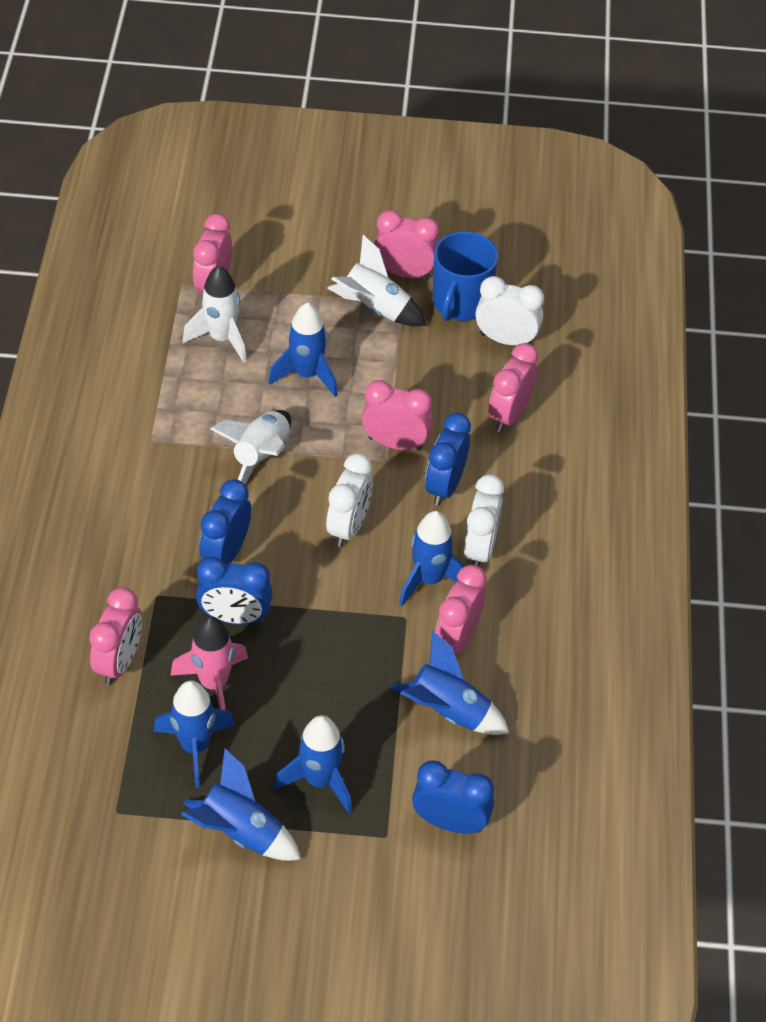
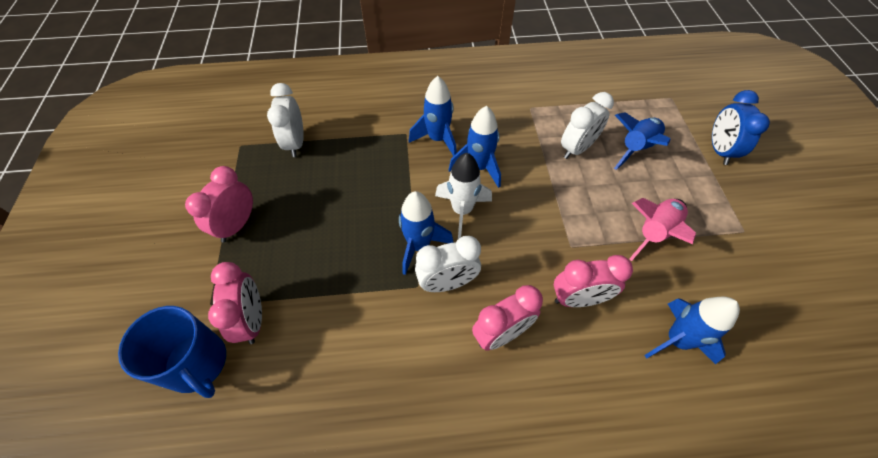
blue clock: 4 -> 1
blue rocket: 6 -> 5
pink clock: 6 -> 4
white rocket: 3 -> 1

